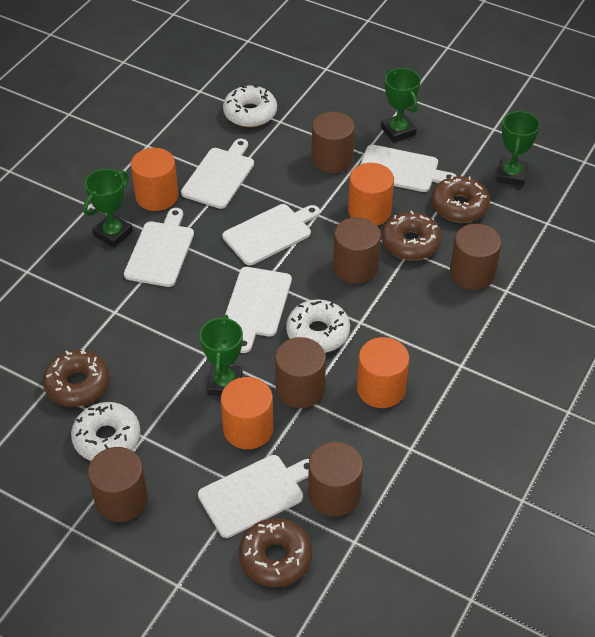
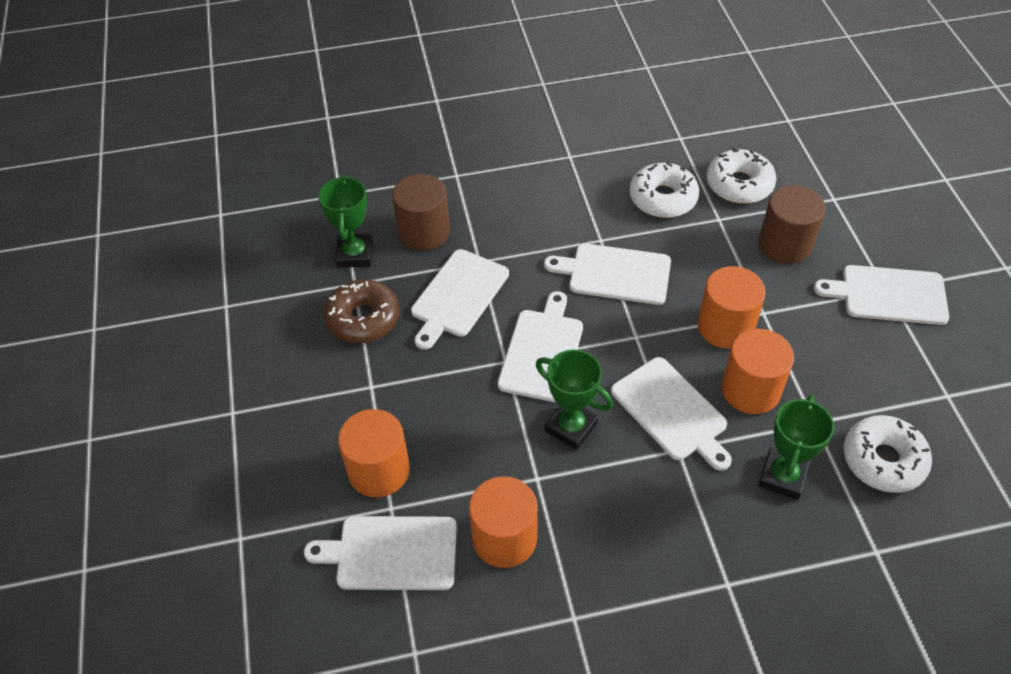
brown cylinder: 6 -> 2
brown donut: 4 -> 1
green trophy: 4 -> 3

